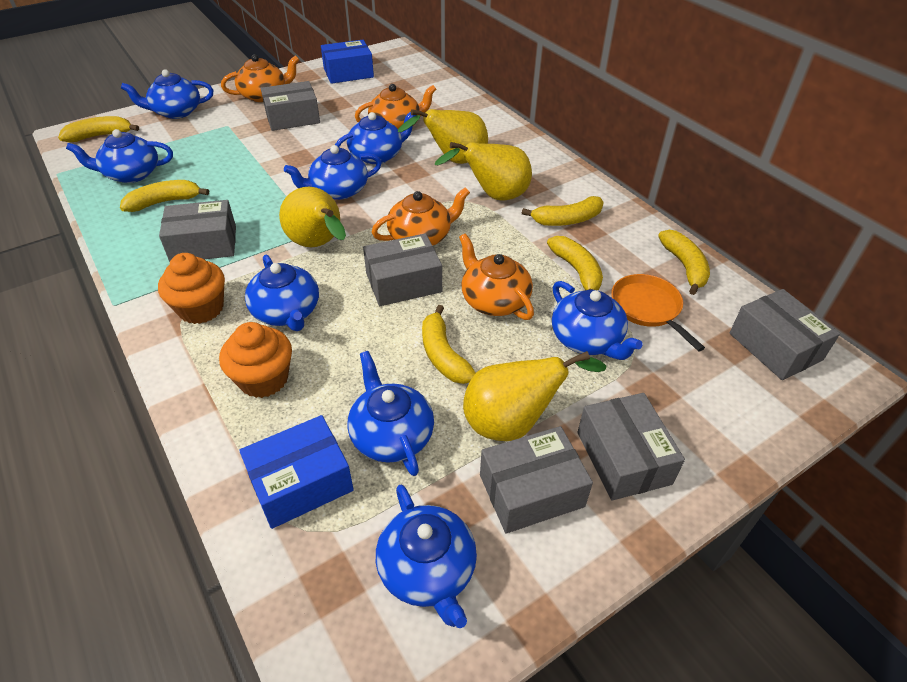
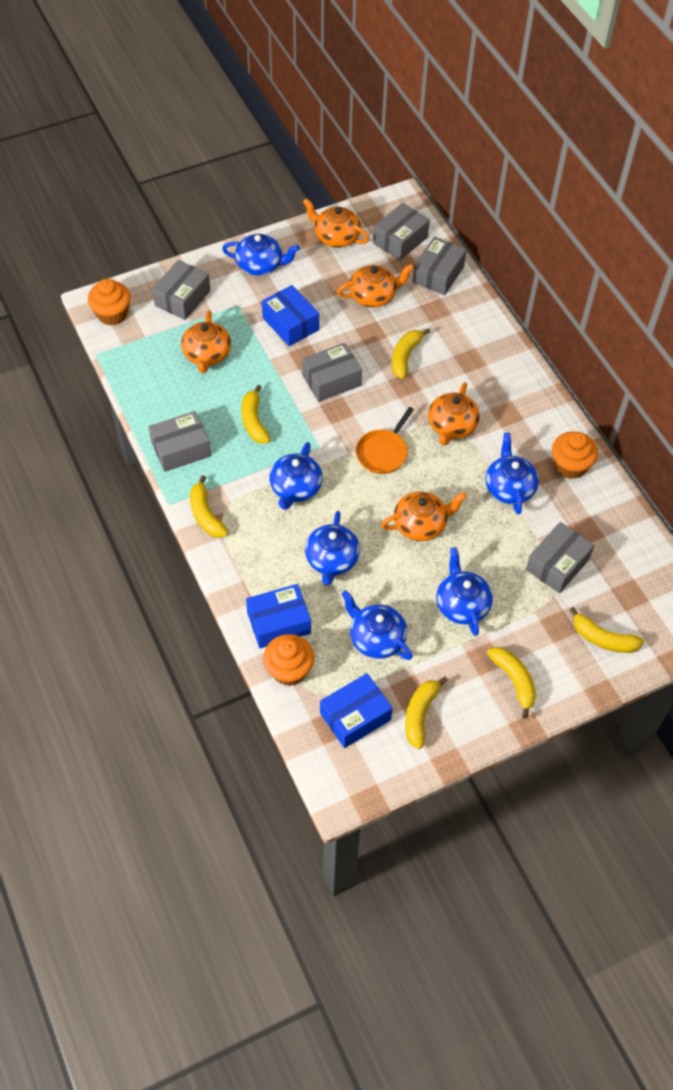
blue box: 2 -> 3
blue teapot: 8 -> 6
orange cupcake: 2 -> 3
orange teapot: 4 -> 5
yellow pear: 4 -> 0

